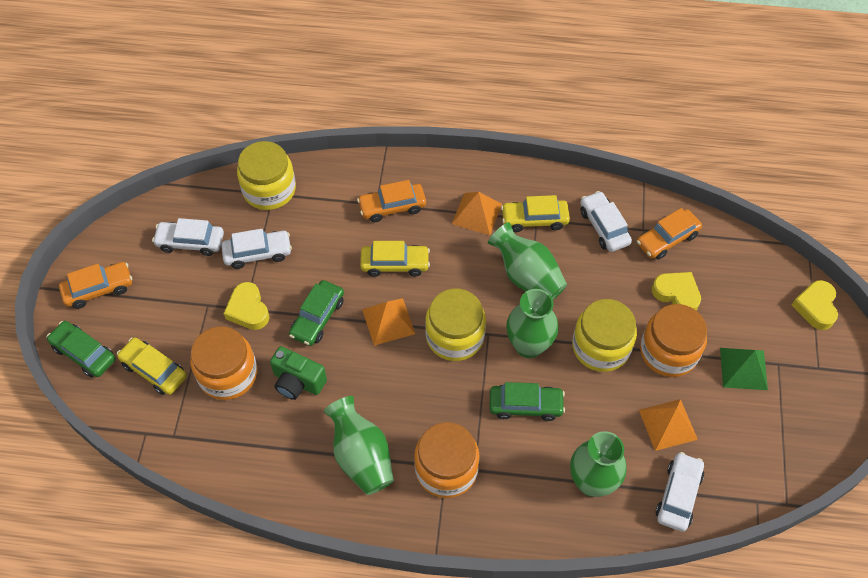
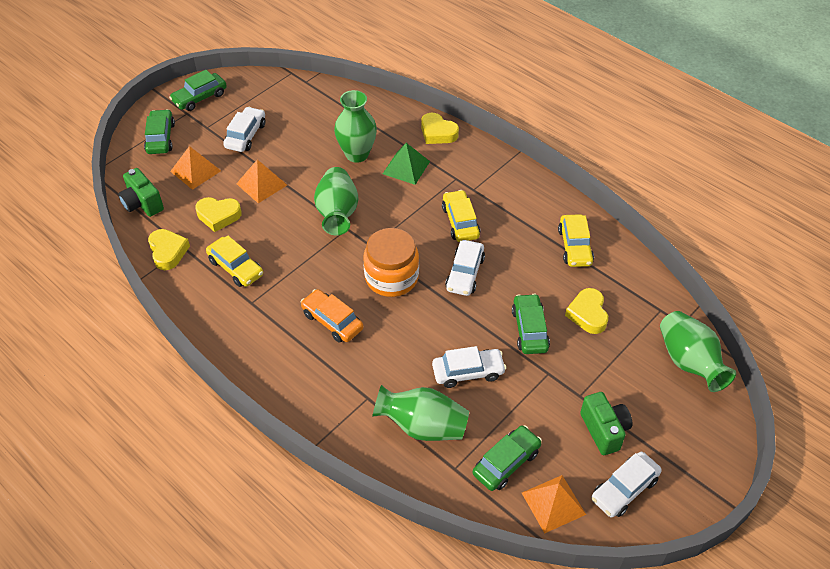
green camera: 1 -> 2
green car: 3 -> 4
orange car: 3 -> 1
orange jar: 3 -> 1
yellow heart: 3 -> 4
yellow jar: 3 -> 0

